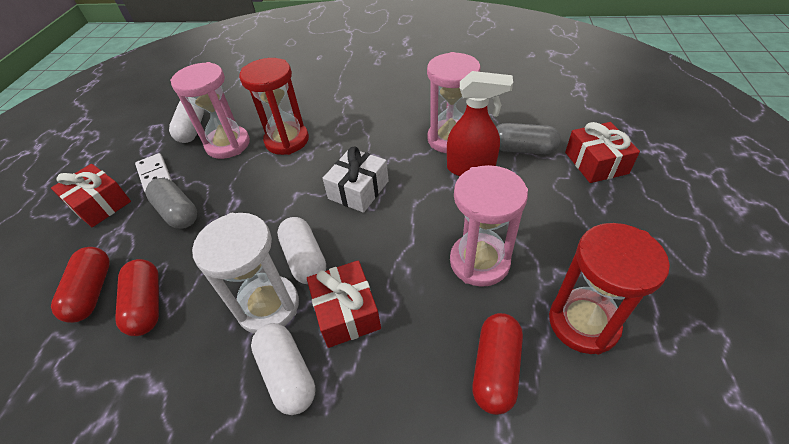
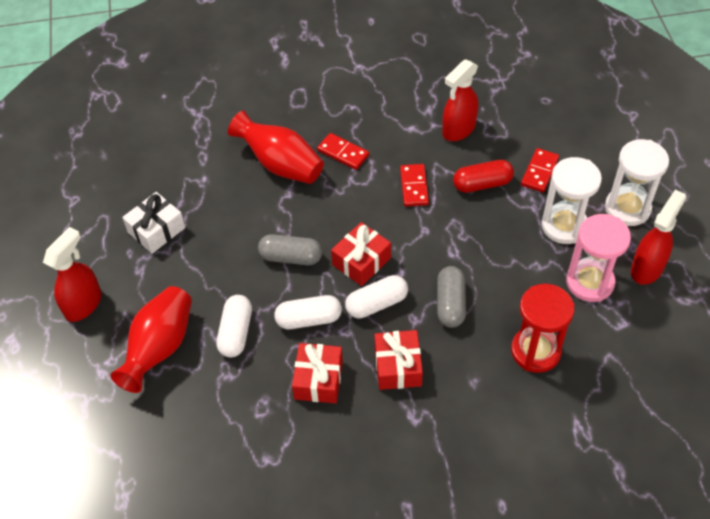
pink hourglass: 3 -> 1
red capsule: 3 -> 1
red domino: 0 -> 3
red hourglass: 2 -> 1
red spray bottle: 1 -> 3
red vase: 0 -> 2
white domino: 1 -> 0
white hourglass: 1 -> 2

